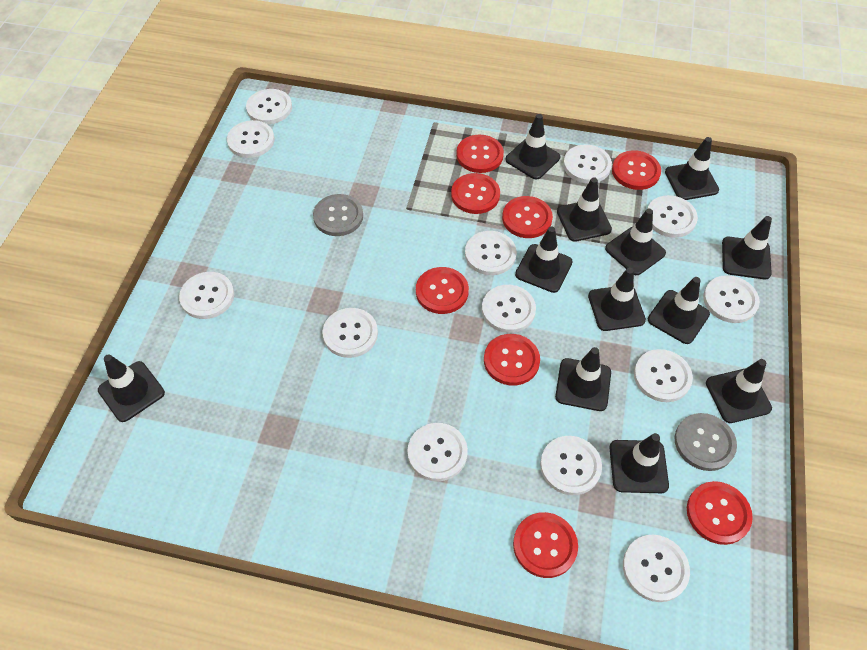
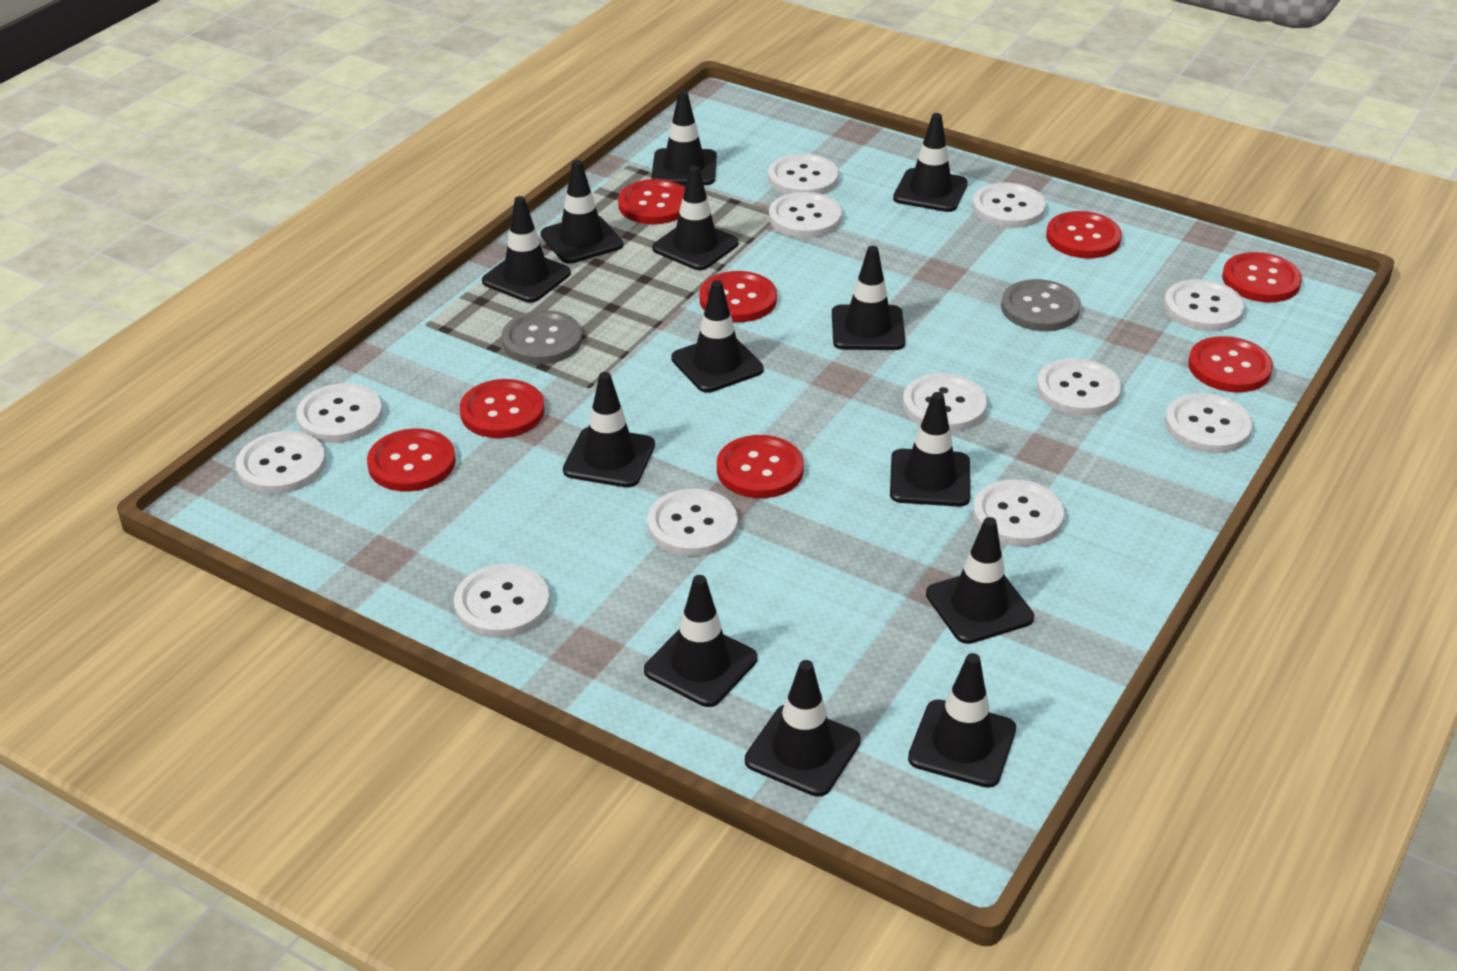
black traffic cone: 12 -> 13
white button: 13 -> 12

